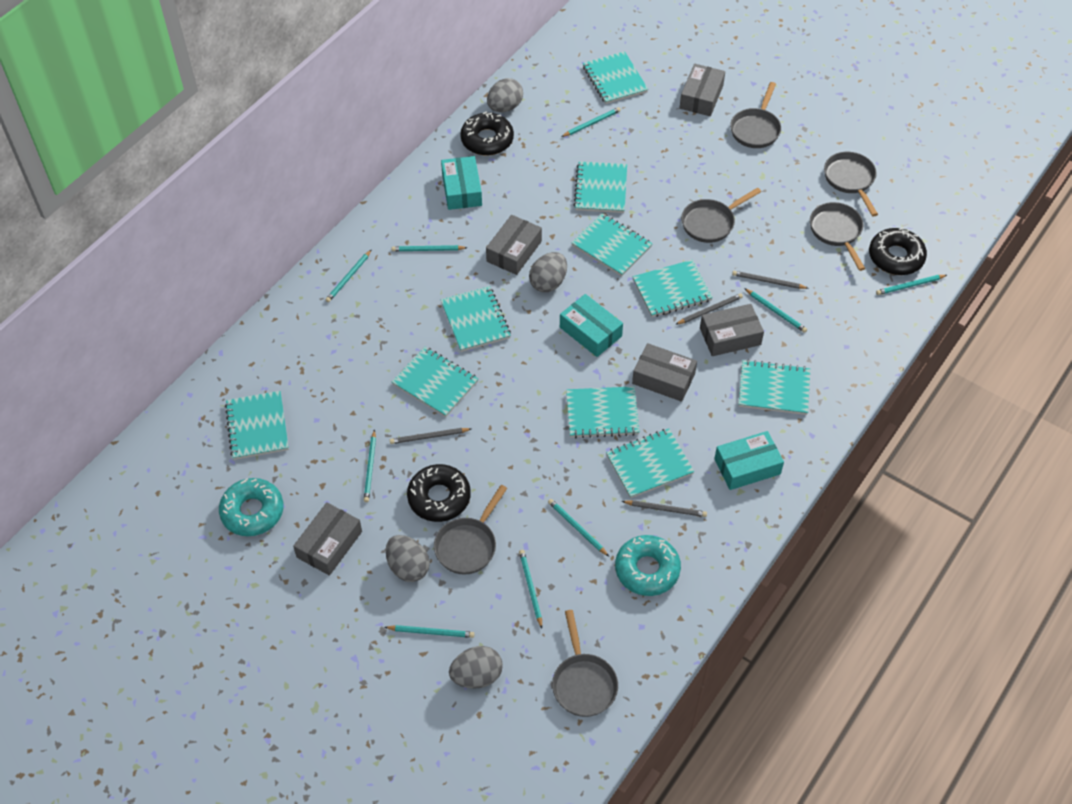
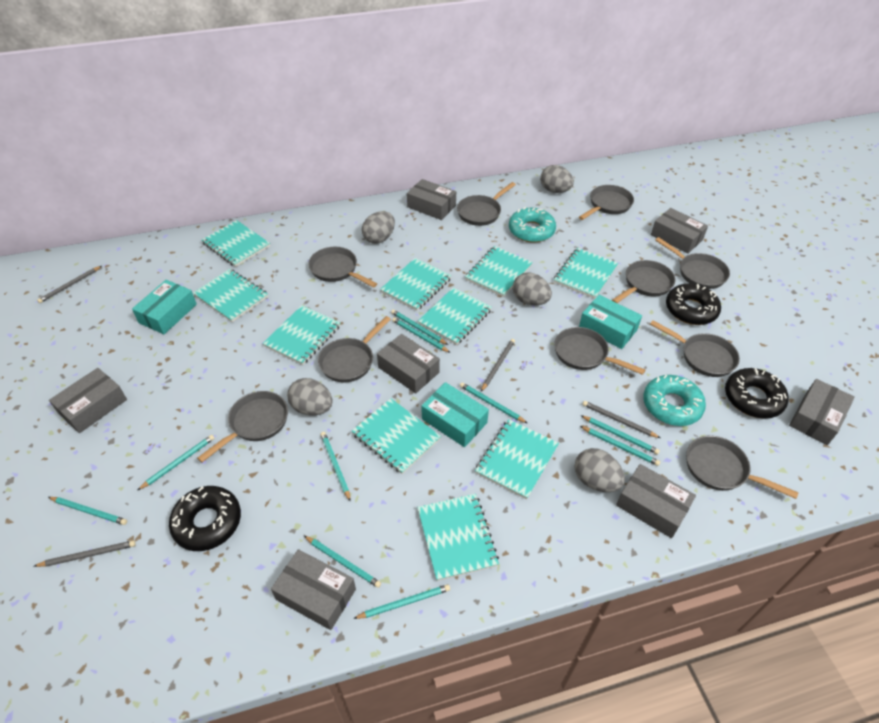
grey box: 5 -> 7
grey egg: 4 -> 5
grey pan: 6 -> 10
turquoise pencil: 9 -> 10

